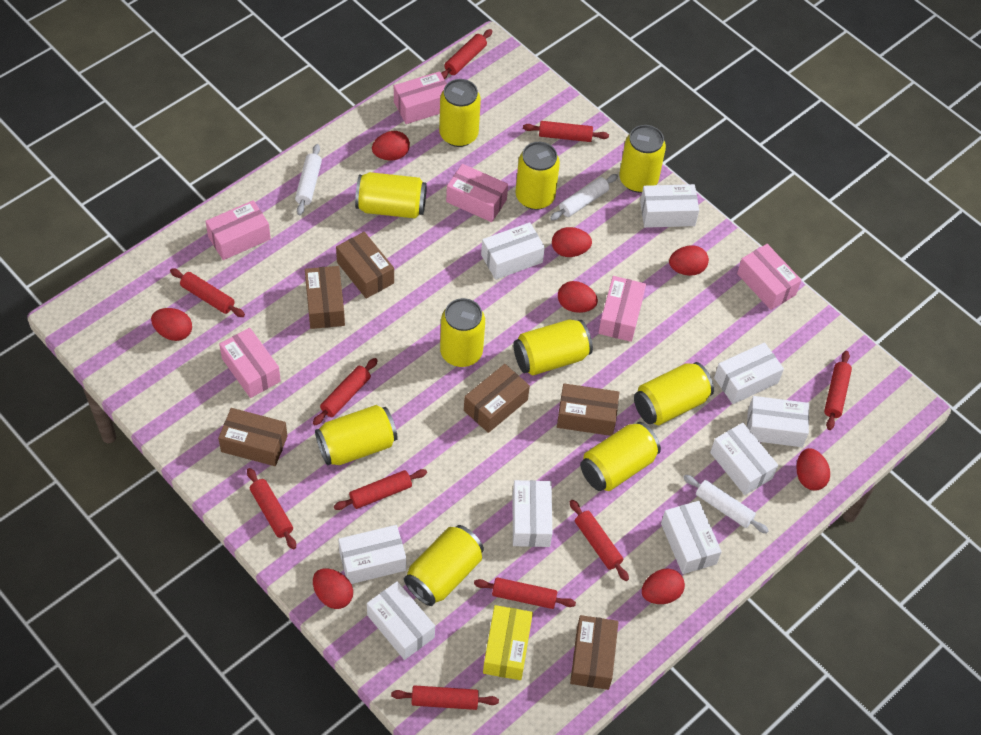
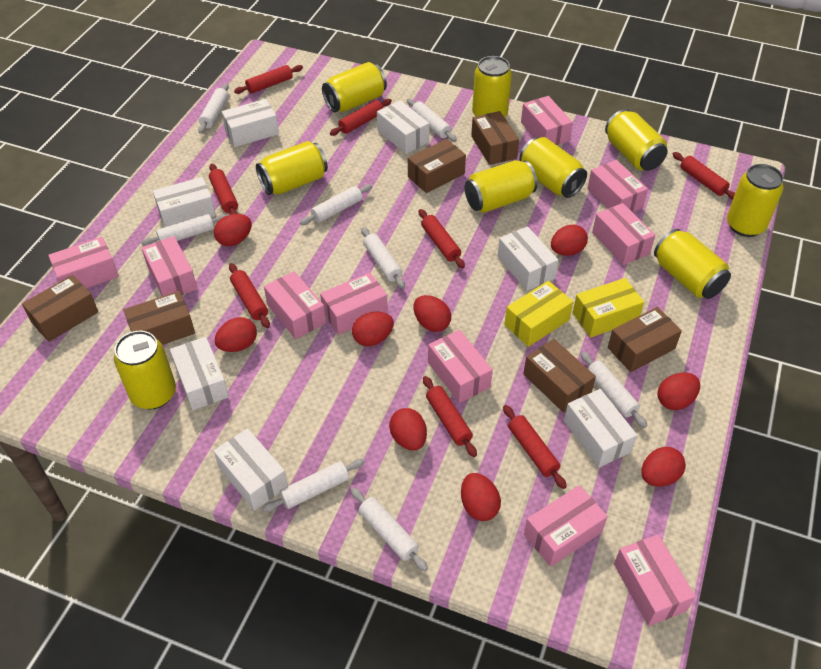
pink box: 6 -> 10
red egg: 8 -> 9
red rolling pin: 10 -> 8
white box: 9 -> 7
white rolling pin: 3 -> 8
yellow box: 1 -> 2
yellow can: 10 -> 9

